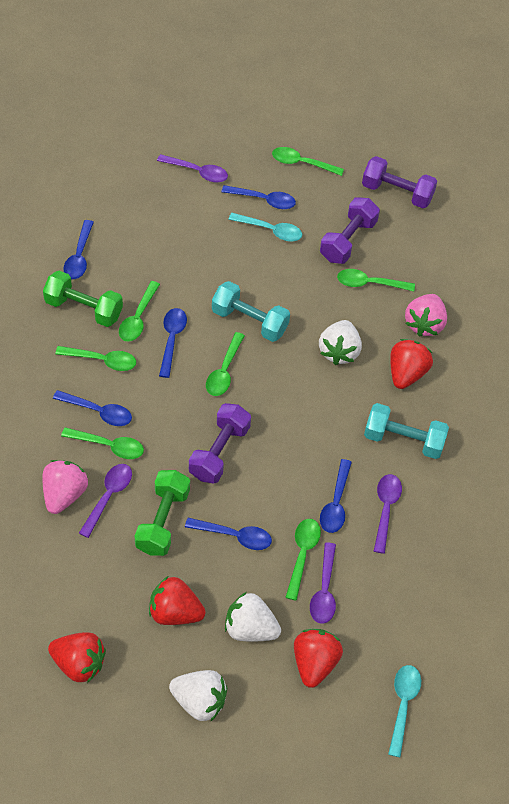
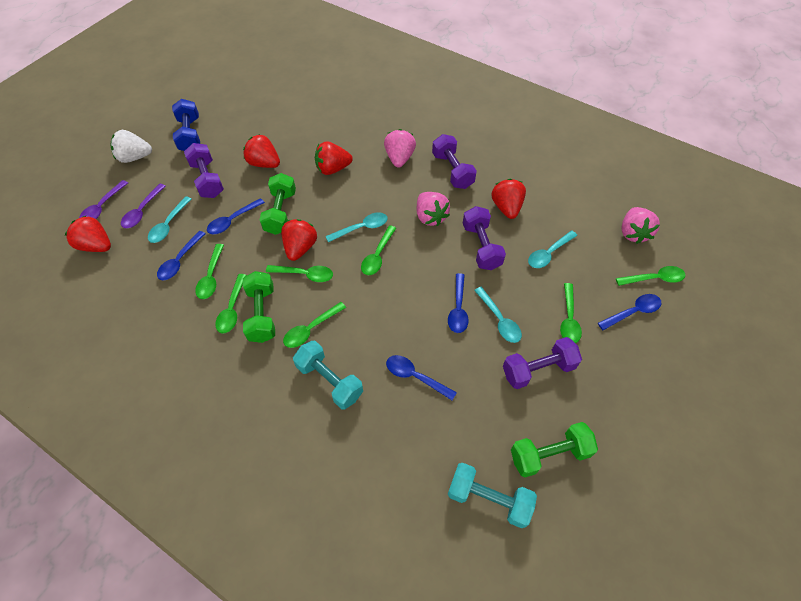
blue dumbbell: 0 -> 1
blue spoon: 6 -> 5
green dumbbell: 2 -> 3
pink strawberry: 2 -> 3
purple dumbbell: 3 -> 4
purple spoon: 4 -> 2
red strawberry: 4 -> 5
turquoise spoon: 2 -> 4
white strawberry: 3 -> 1

